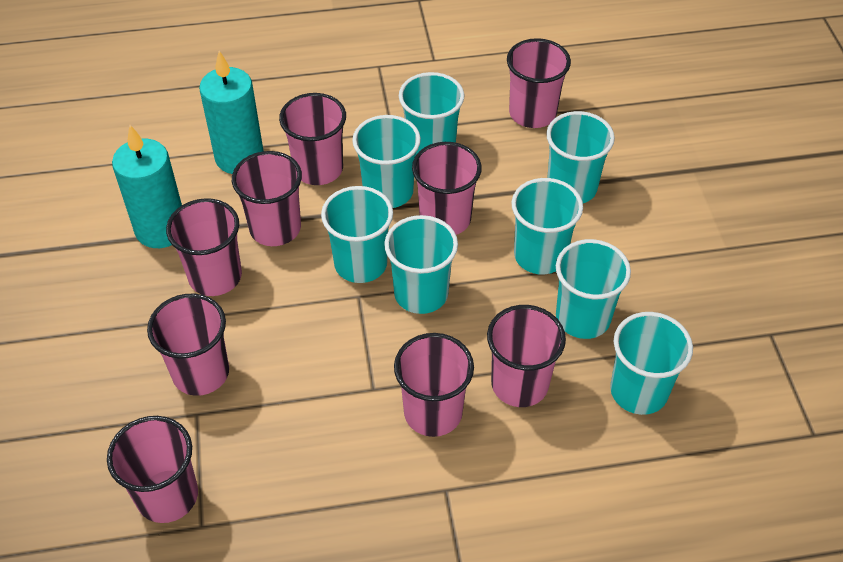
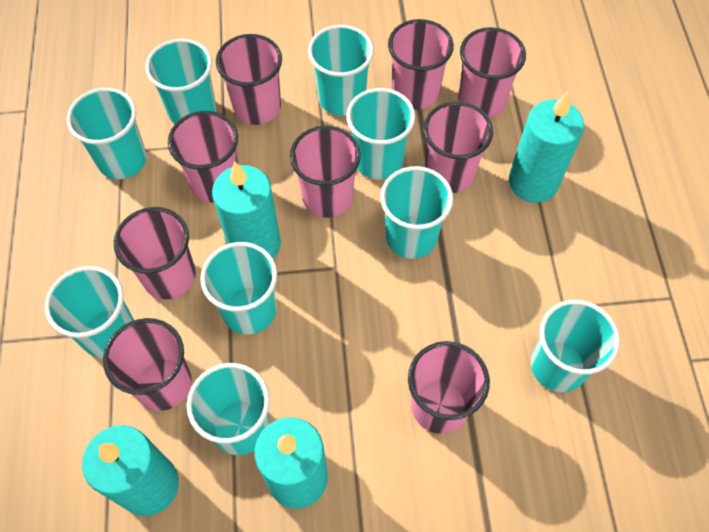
turquoise candle: 2 -> 4
turquoise cup: 8 -> 9

